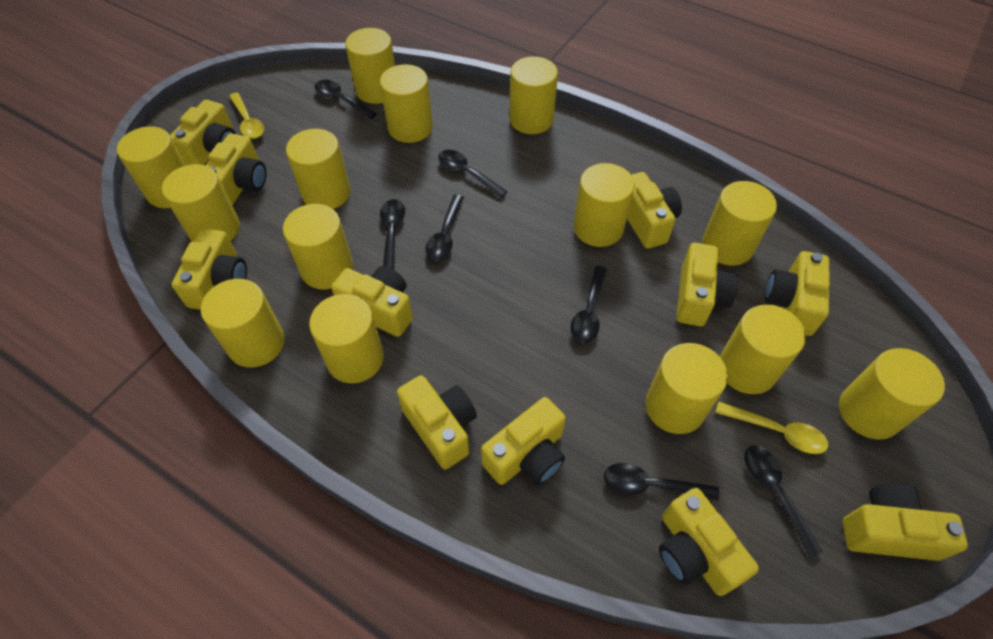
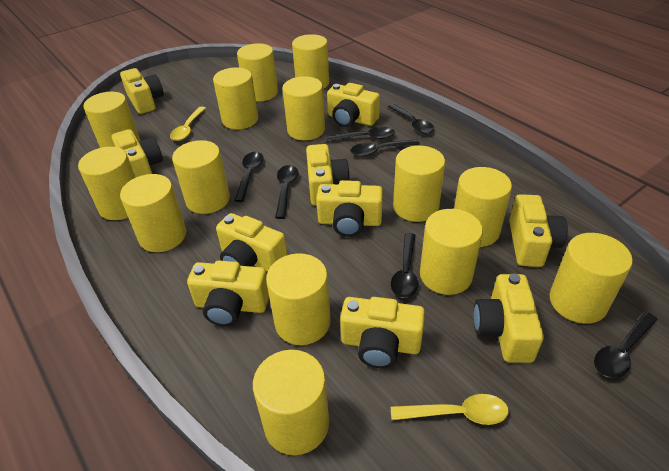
yellow camera: 11 -> 10

